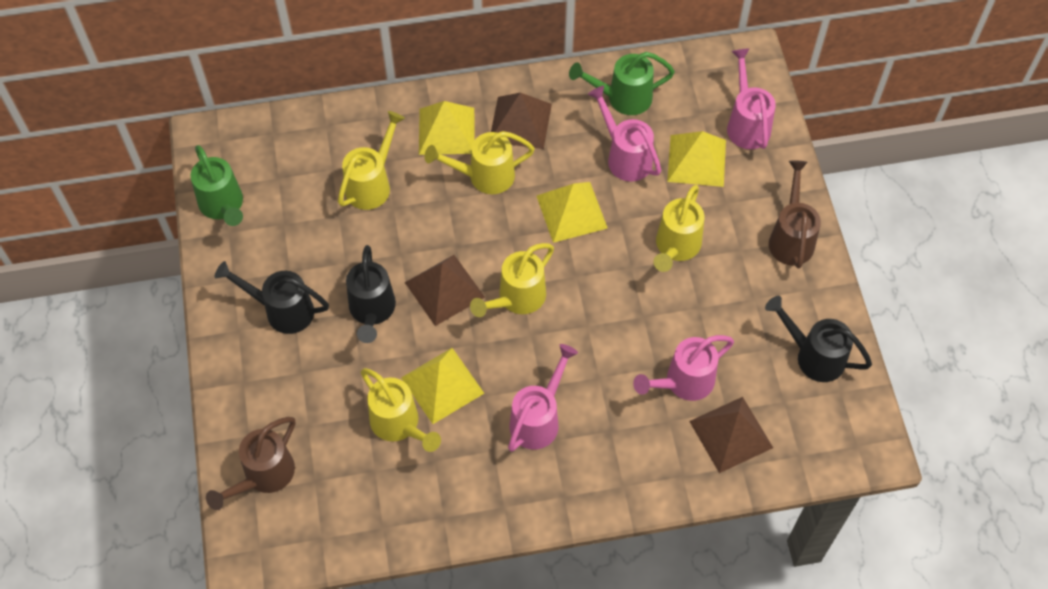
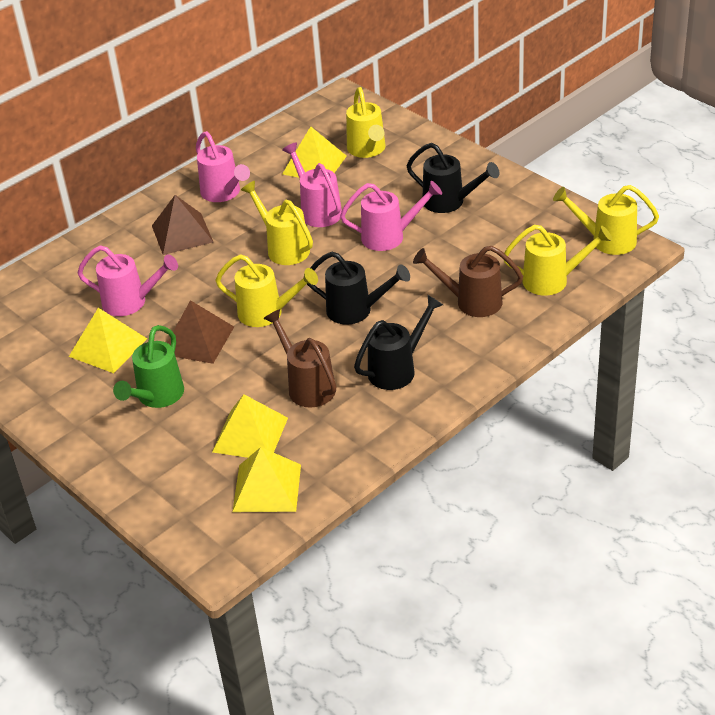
brown pyramid: 3 -> 2
green watering can: 2 -> 1

